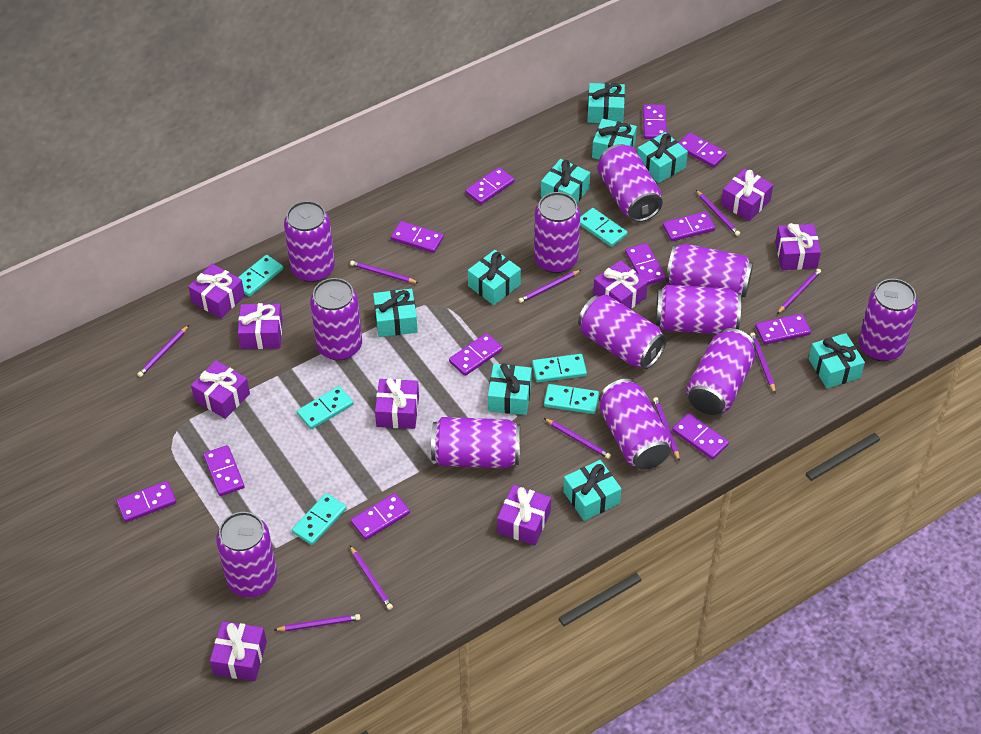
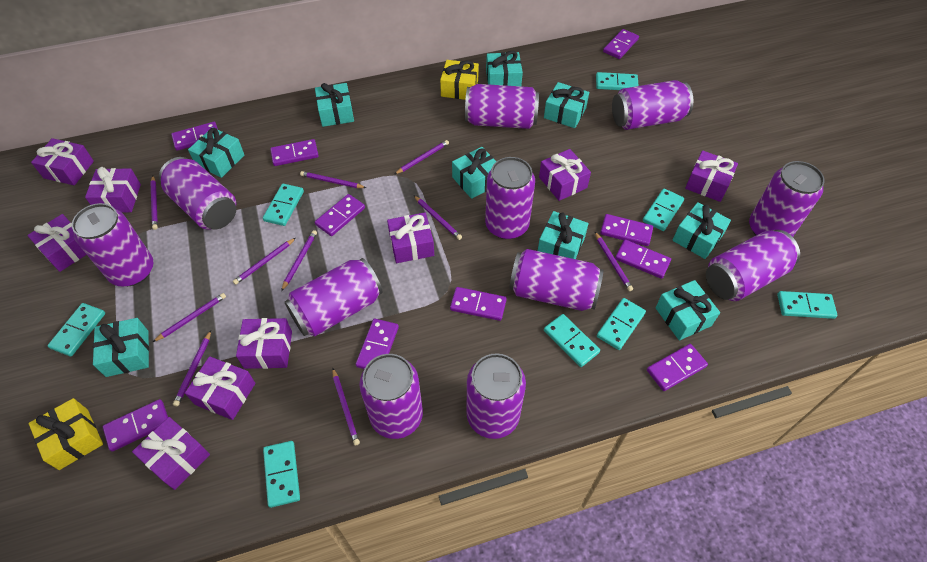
purple can: 12 -> 11
purple domino: 12 -> 10
turquoise domino: 6 -> 8
yellow gift: 0 -> 2

